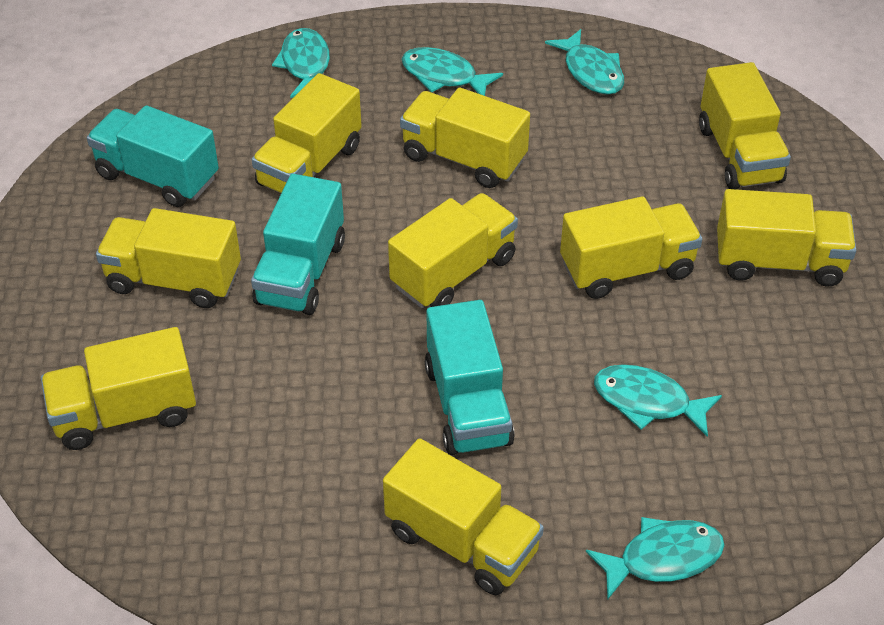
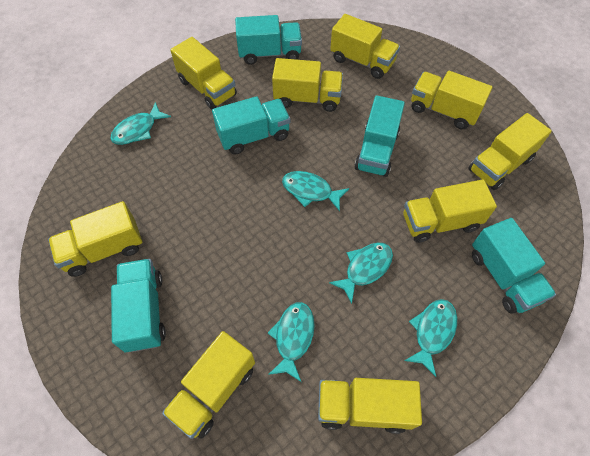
turquoise truck: 3 -> 5

